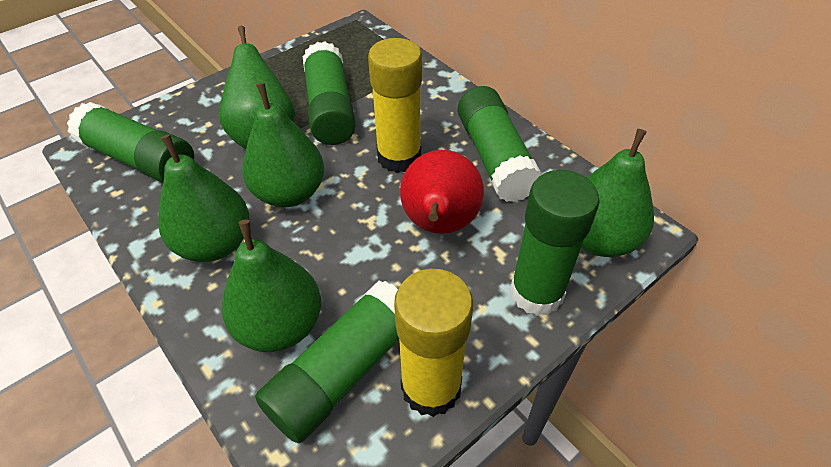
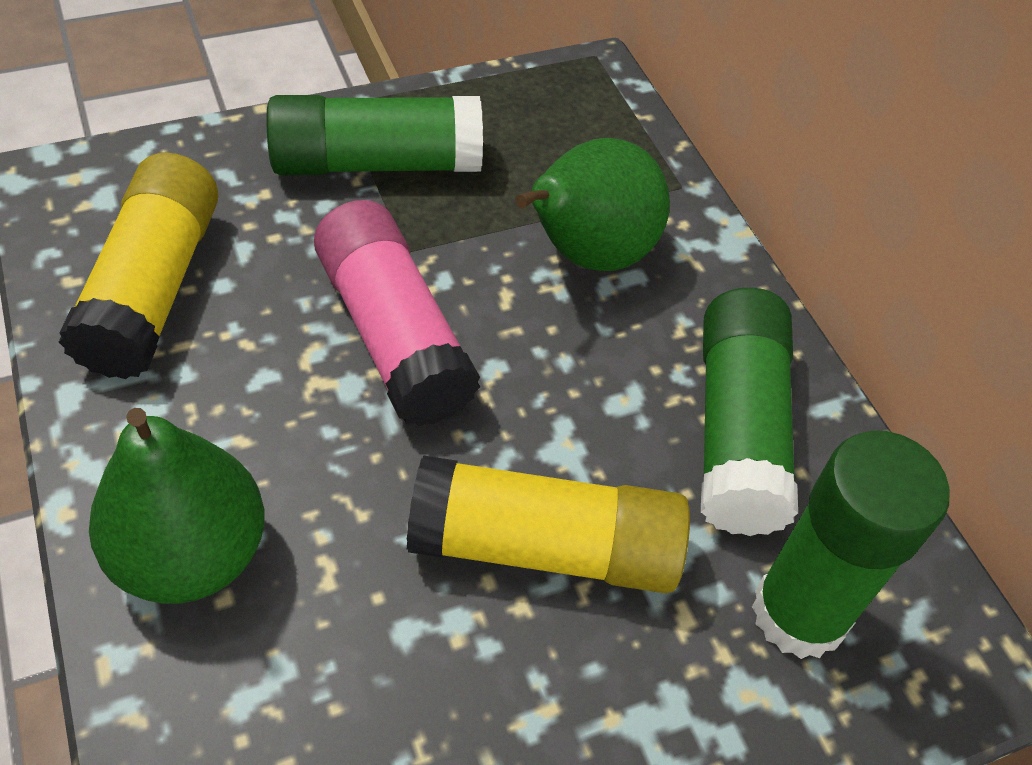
green glue stick: 5 -> 3
green pear: 5 -> 2
pink glue stick: 0 -> 1
red pear: 1 -> 0

